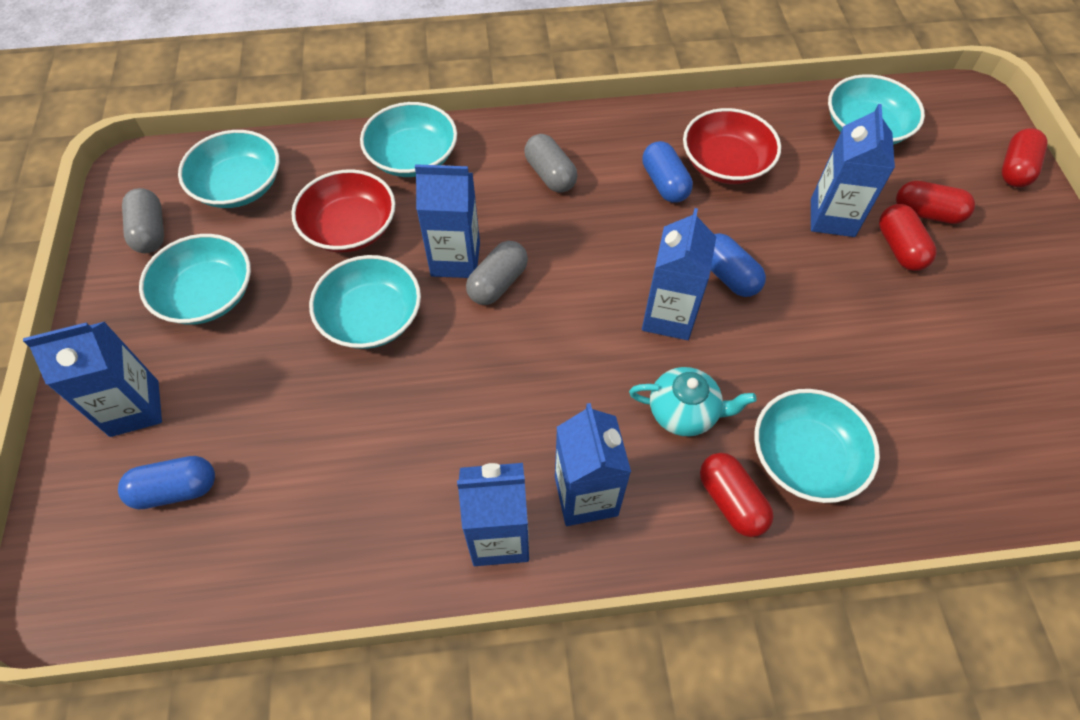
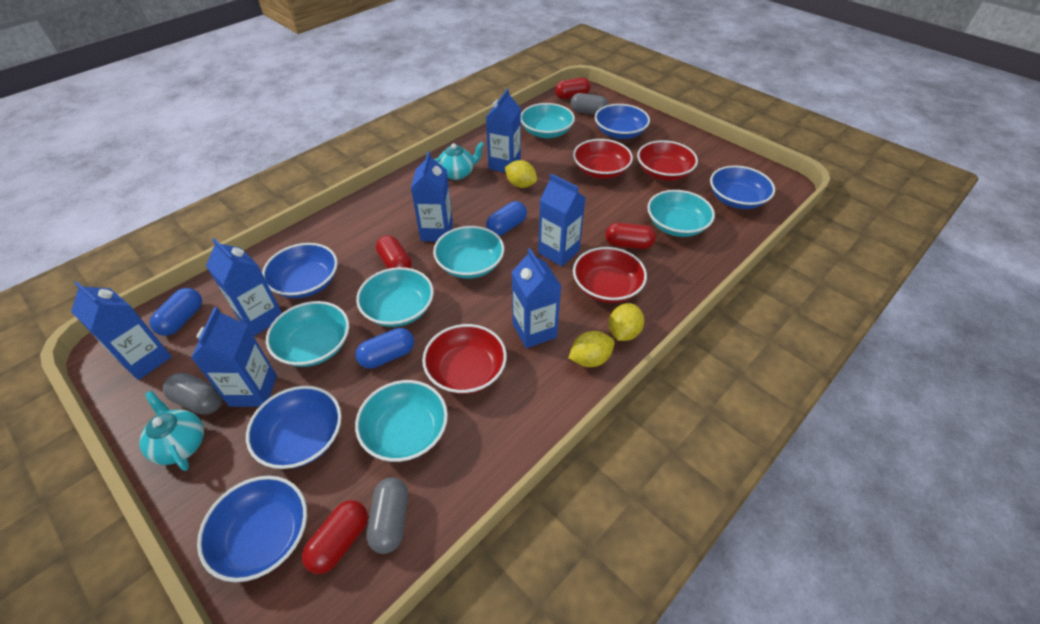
blue bowl: 0 -> 5
blue carton: 6 -> 7
red bowl: 2 -> 4
turquoise teapot: 1 -> 2
yellow lemon: 0 -> 3

